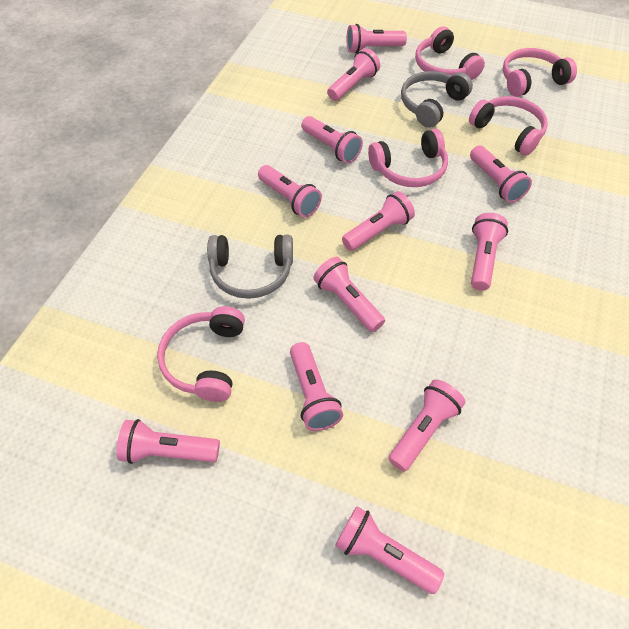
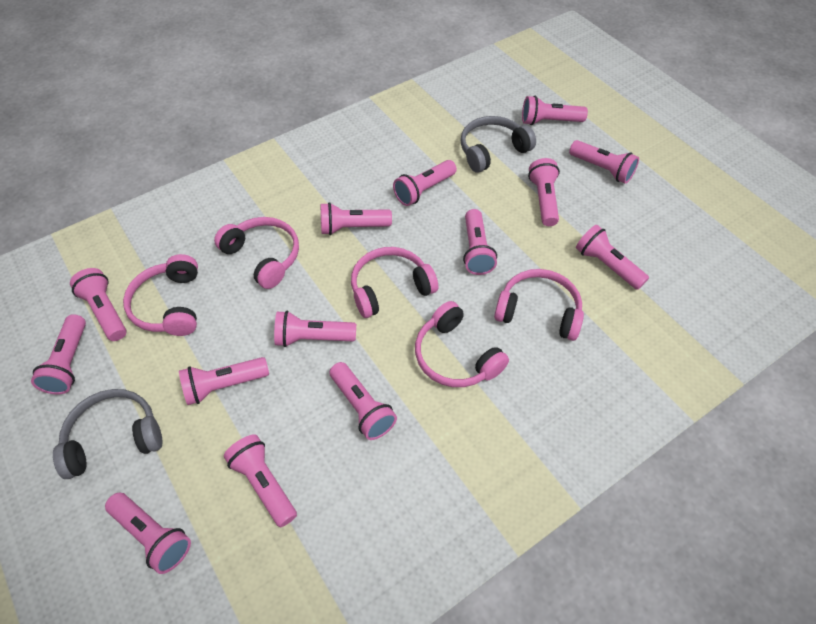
pink flashlight: 12 -> 14

